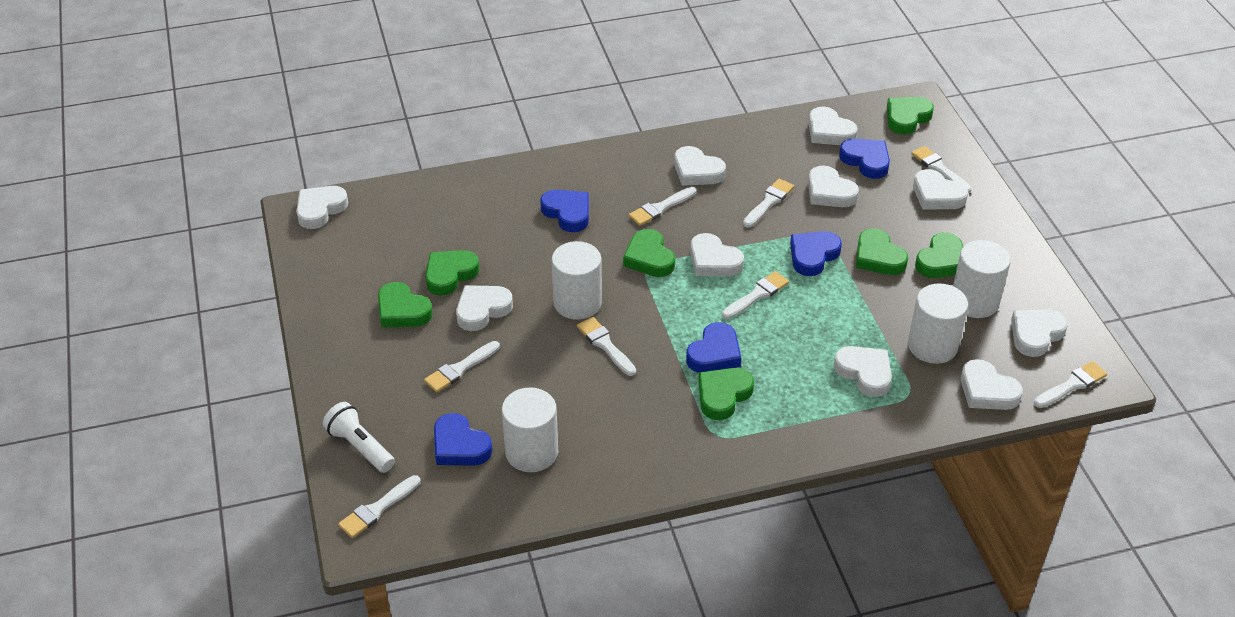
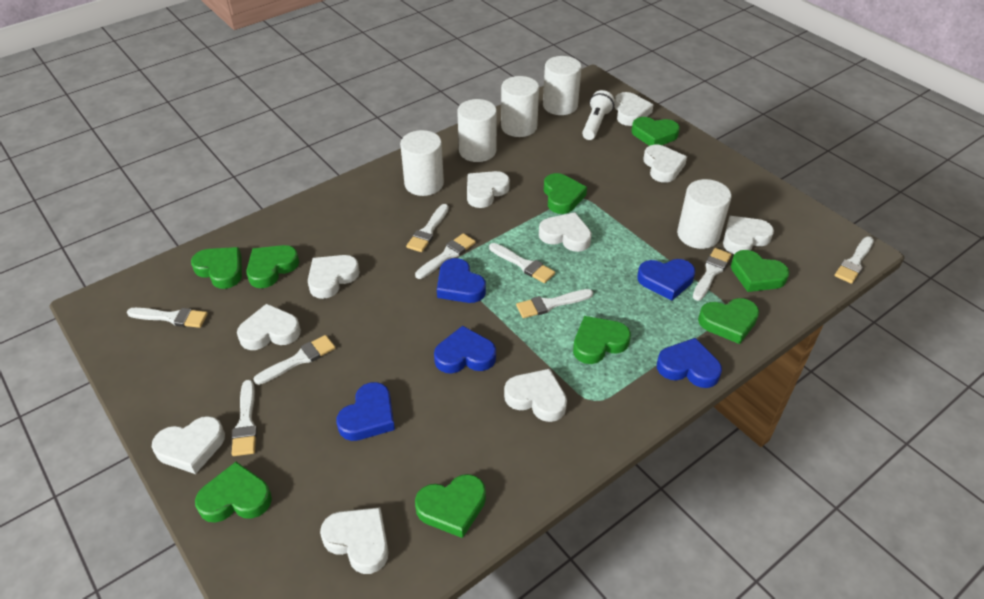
green heart: 7 -> 9
white brush: 8 -> 9
white cylinder: 4 -> 5

